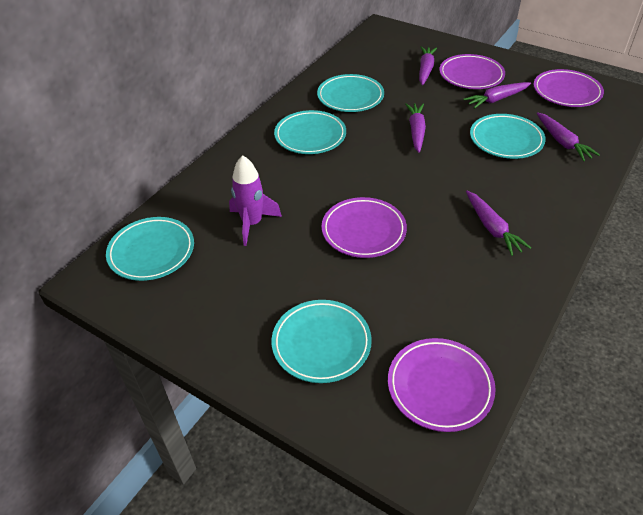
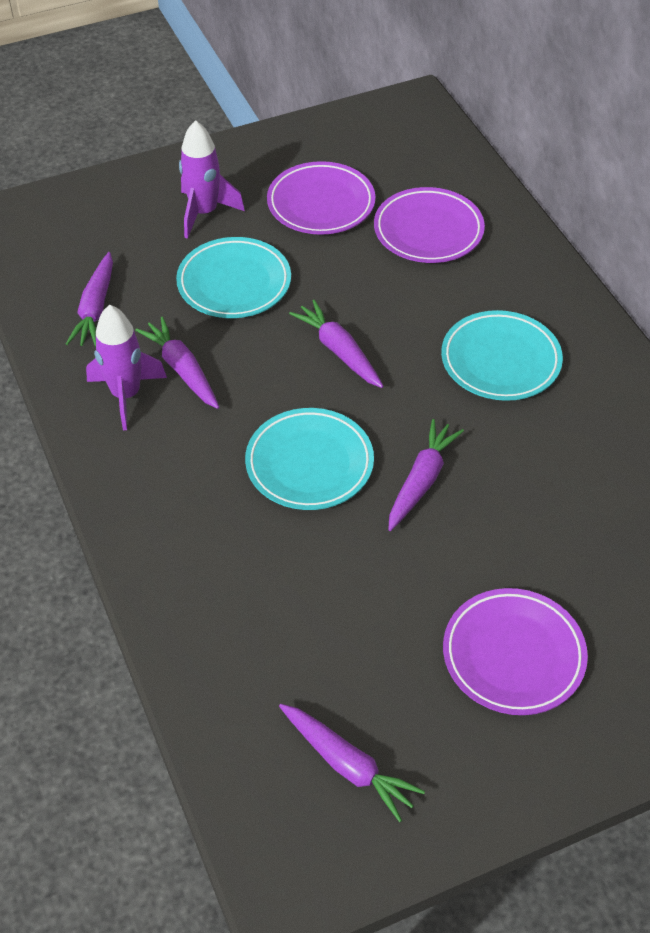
purple plate: 4 -> 3
purple rocket: 1 -> 2
turquoise plate: 5 -> 3

